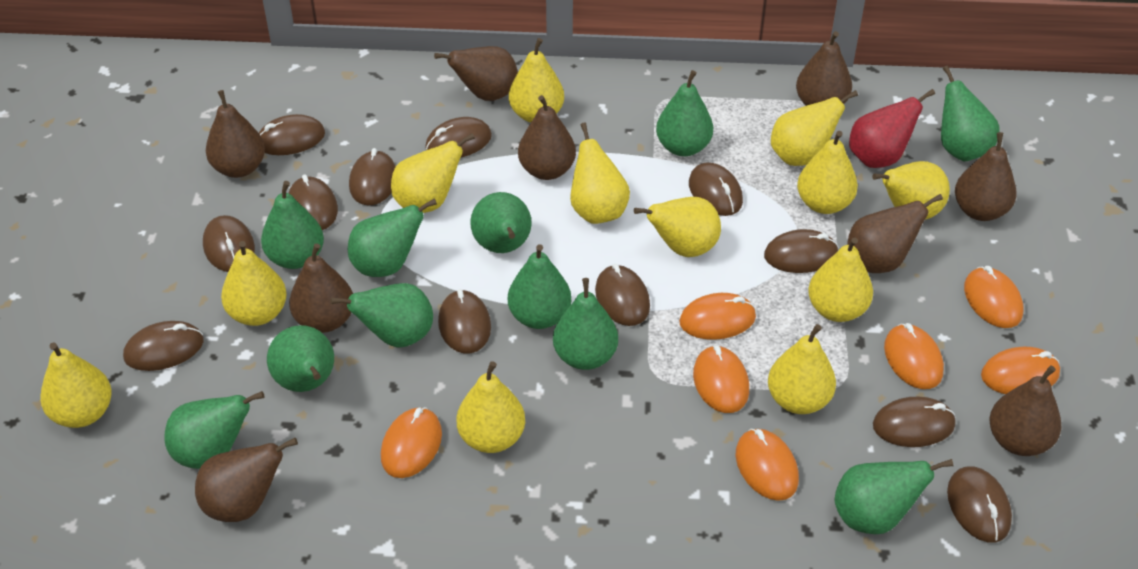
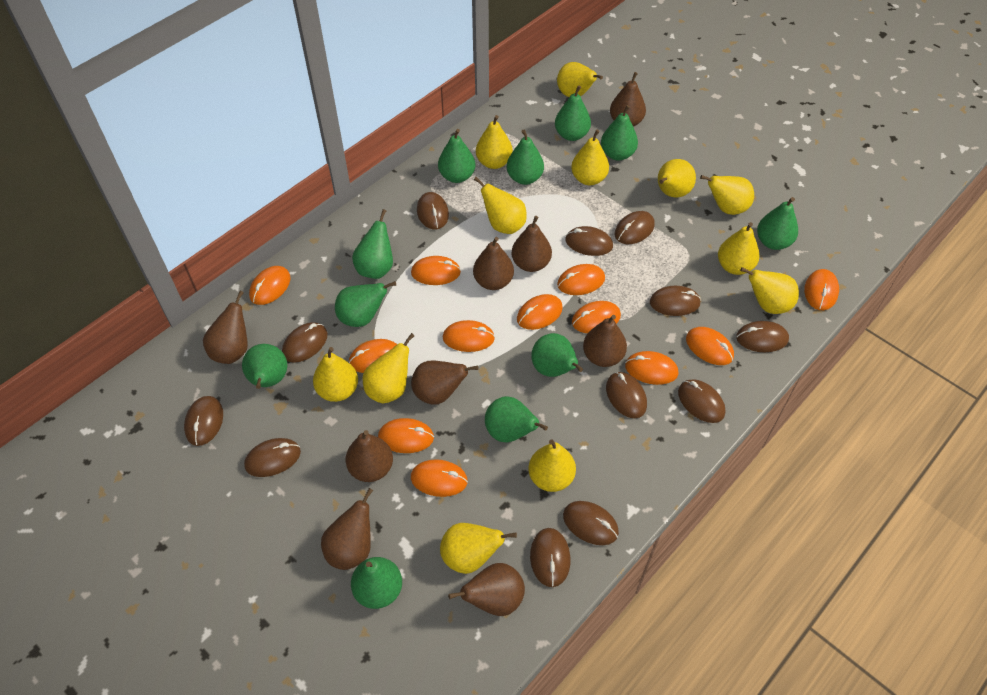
orange mouse: 7 -> 12
red pear: 1 -> 0

